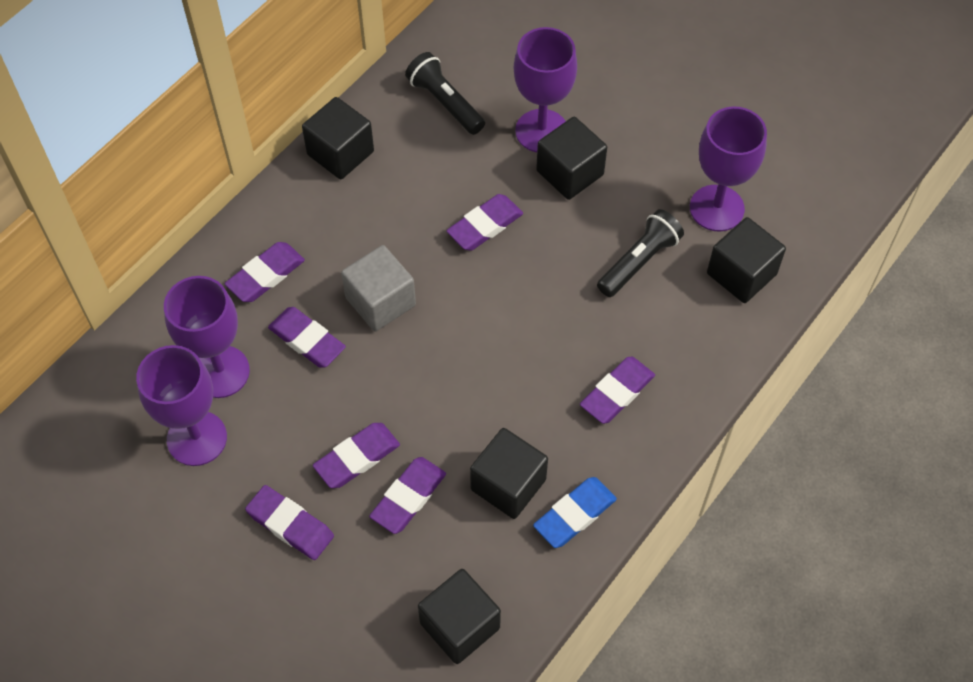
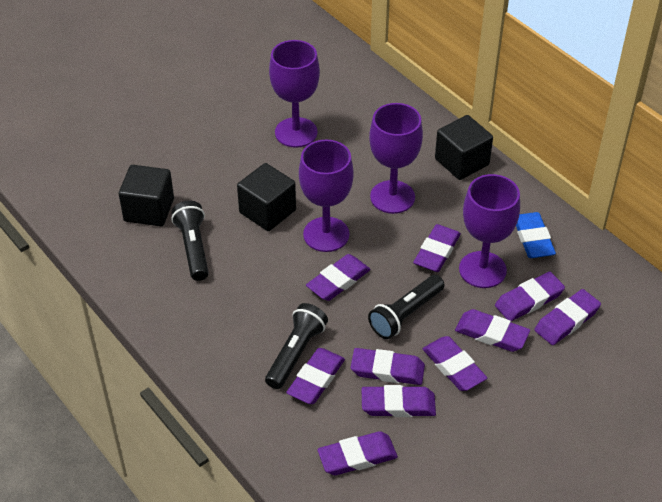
black cube: 5 -> 3
black flashlight: 2 -> 3
grey cube: 1 -> 0
purple eraser: 7 -> 10

